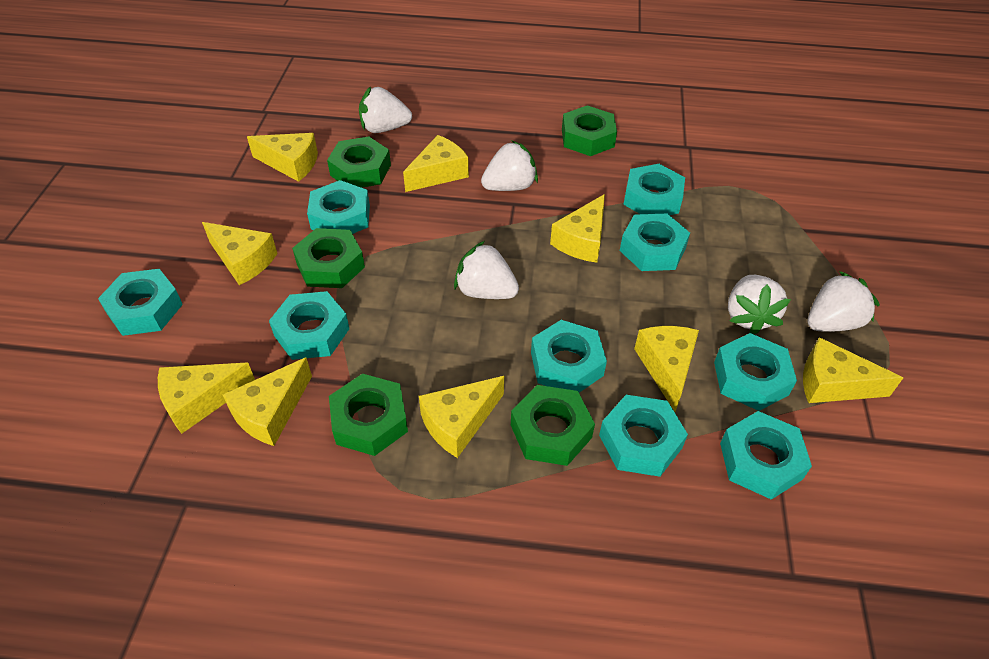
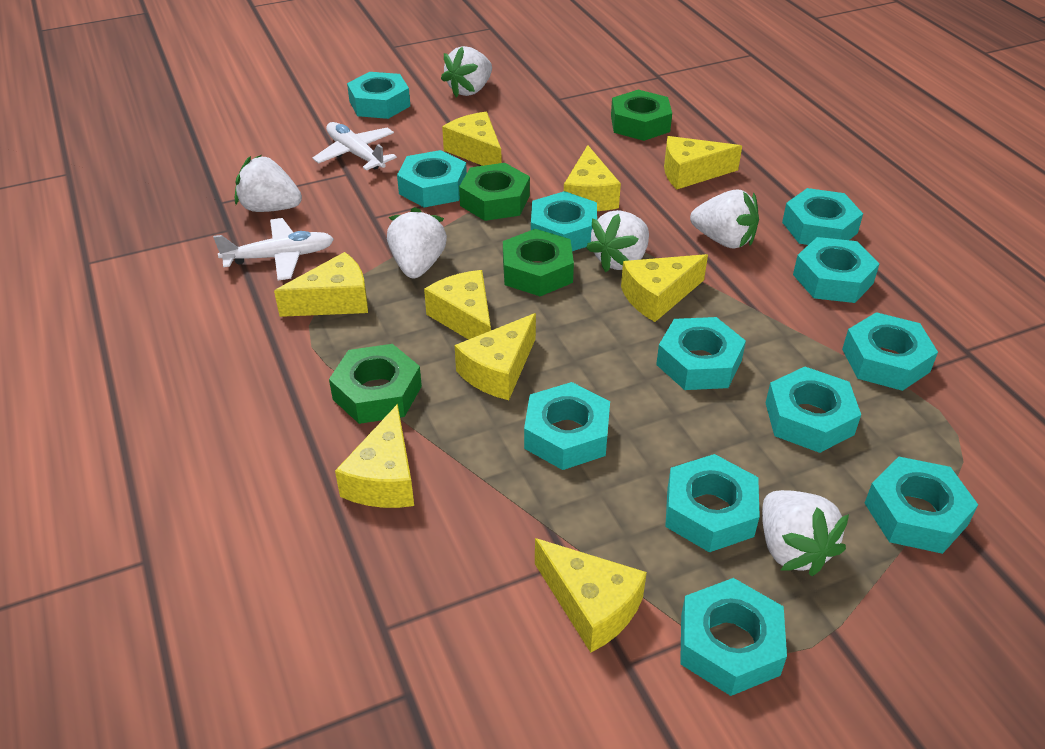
green nut: 5 -> 4
turquoise nut: 9 -> 12
white plane: 0 -> 2
white strawberry: 5 -> 6

